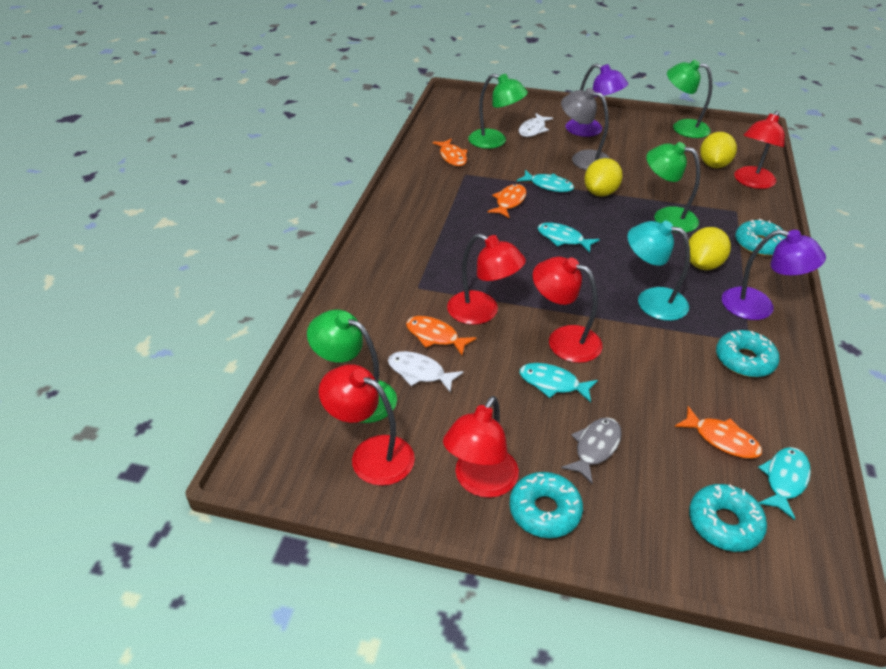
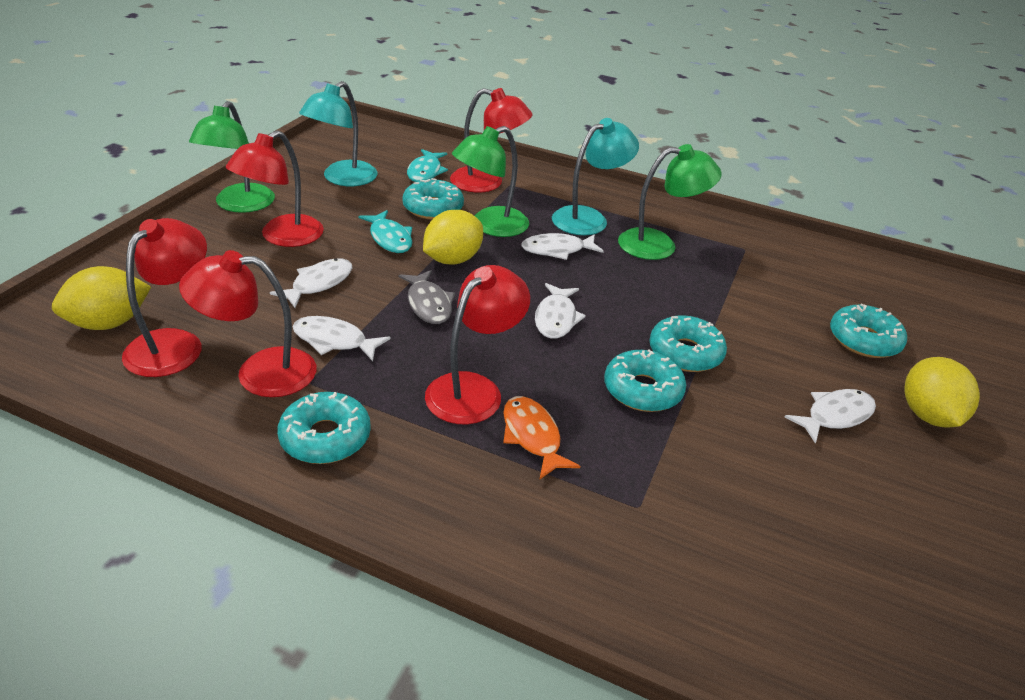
green lamp: 4 -> 3
grey lamp: 1 -> 0
orange fish: 4 -> 1
purple lamp: 2 -> 0
turquoise donut: 4 -> 5
turquoise fish: 4 -> 2
turquoise lamp: 1 -> 2
white fish: 2 -> 5

